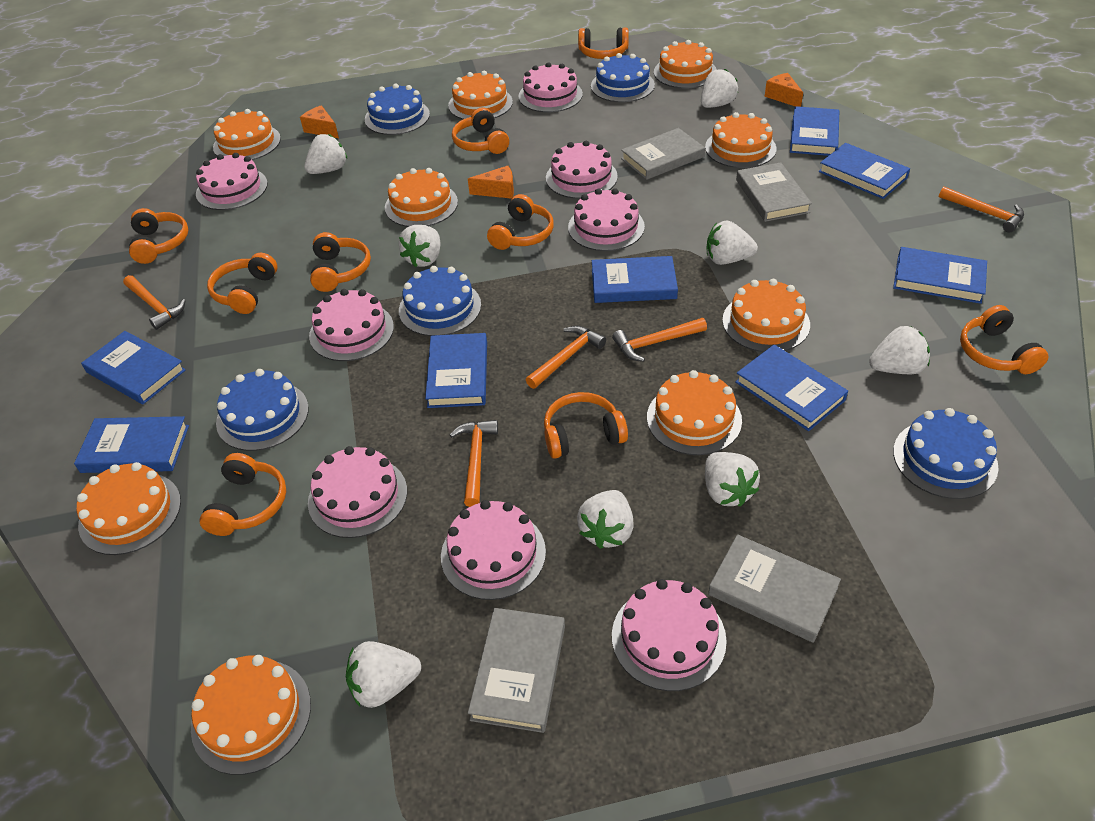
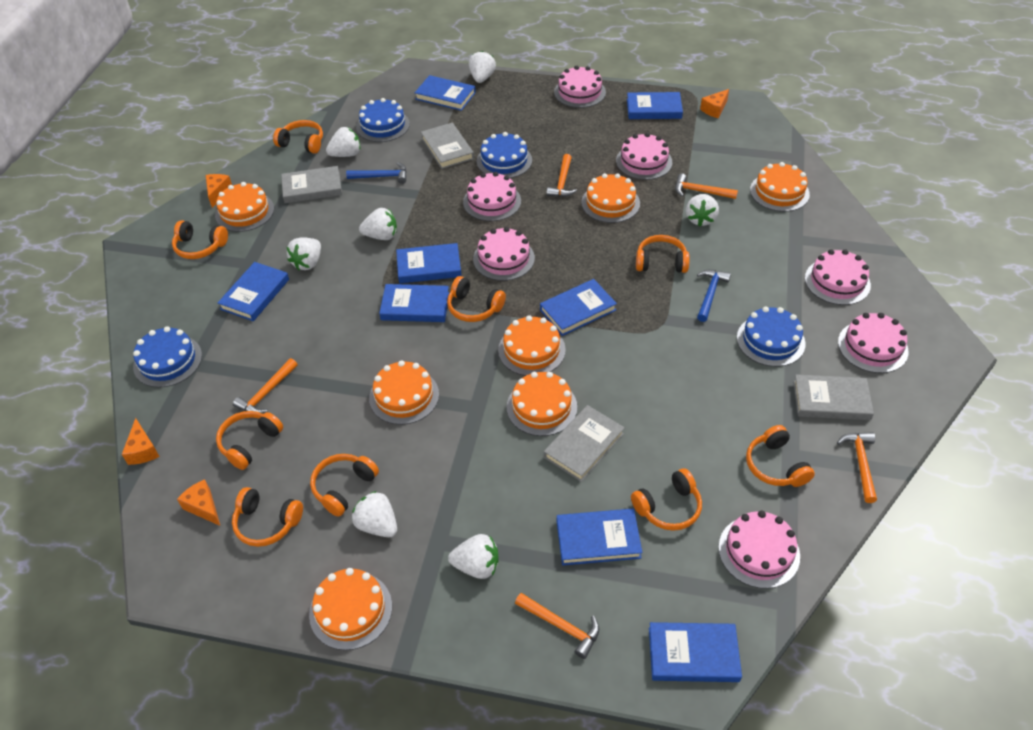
blue cake: 5 -> 4
blue hammer: 0 -> 2
orange cake: 9 -> 7
orange cheese: 3 -> 4
pink cake: 8 -> 7
white strawberry: 8 -> 7

